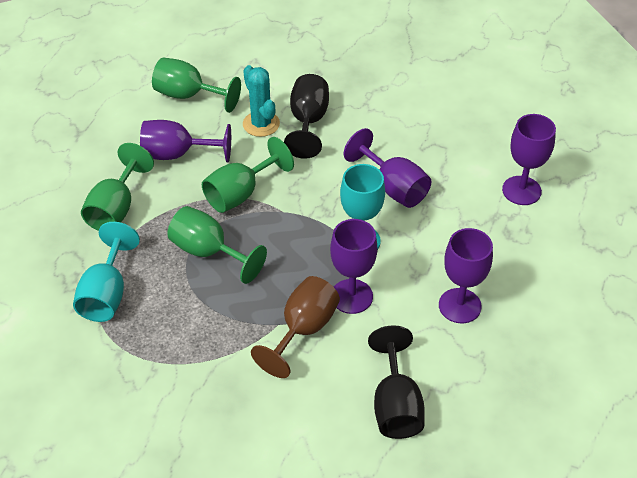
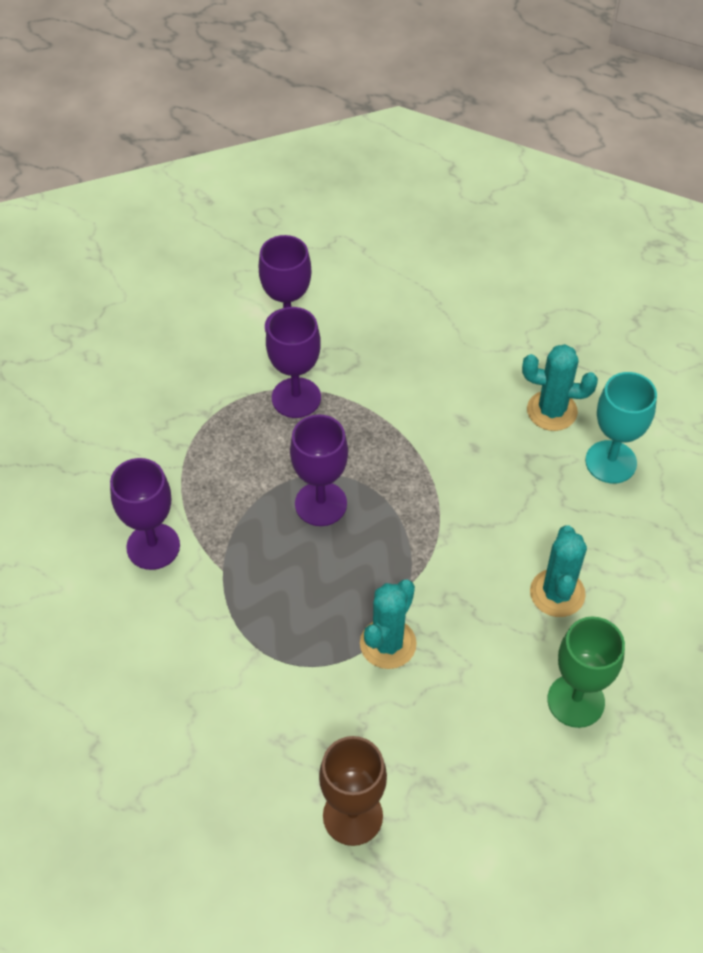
black goblet: 2 -> 0
green goblet: 4 -> 1
purple goblet: 5 -> 4
turquoise cactus: 1 -> 3
turquoise goblet: 2 -> 1

